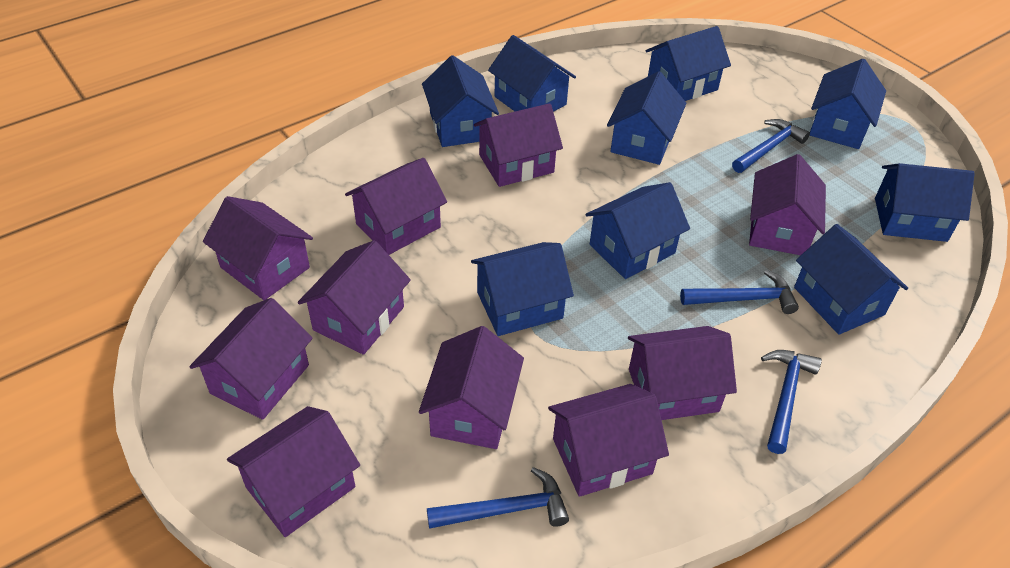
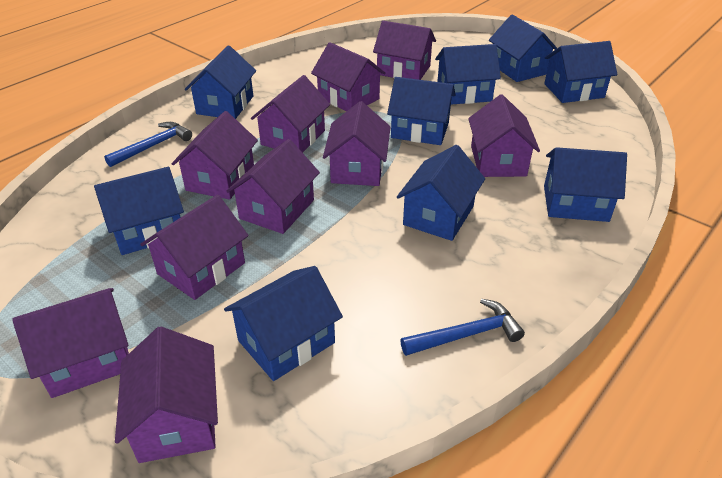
blue hammer: 4 -> 2

